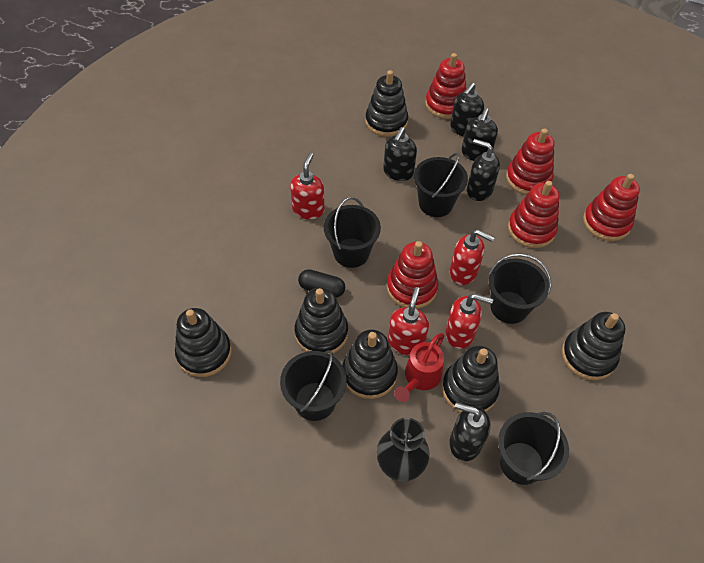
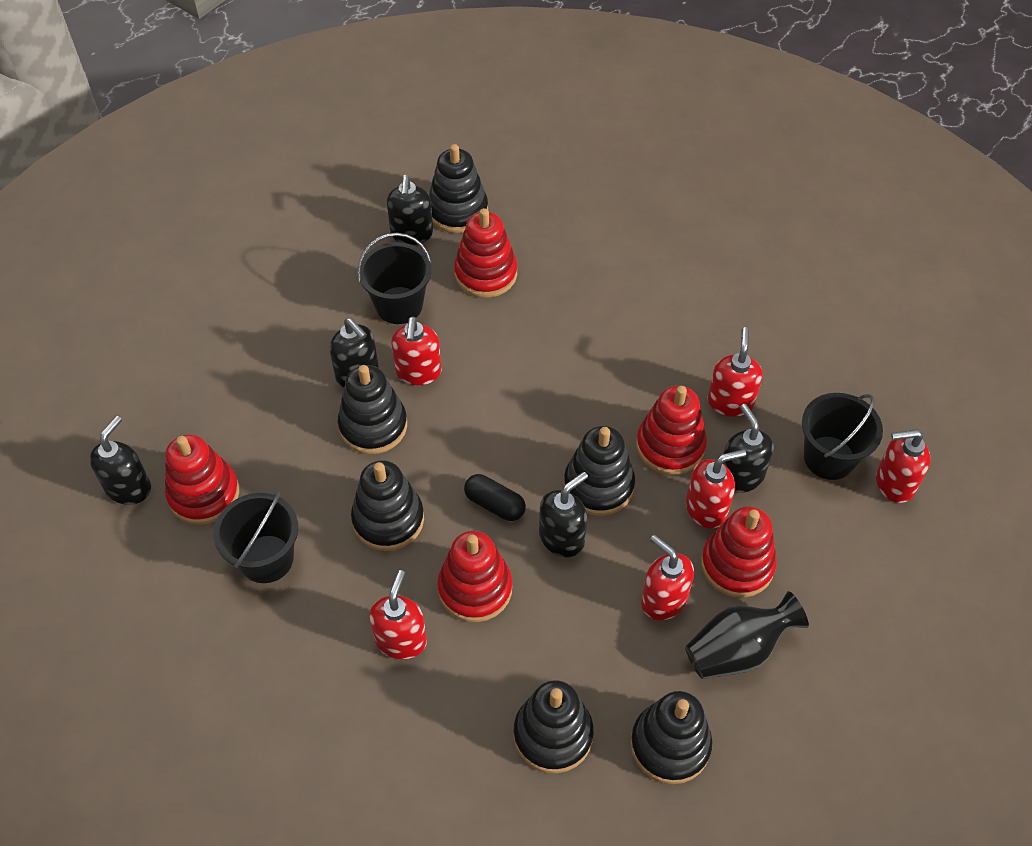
black bucket: 5 -> 3
red soap dispenser: 4 -> 6
red watering can: 1 -> 0

